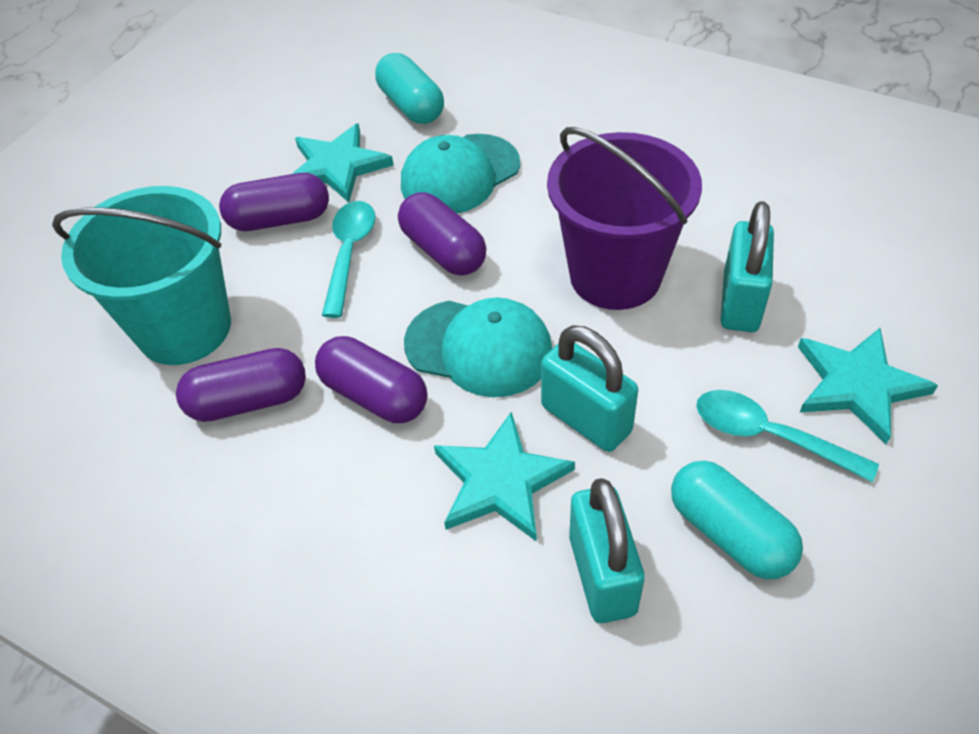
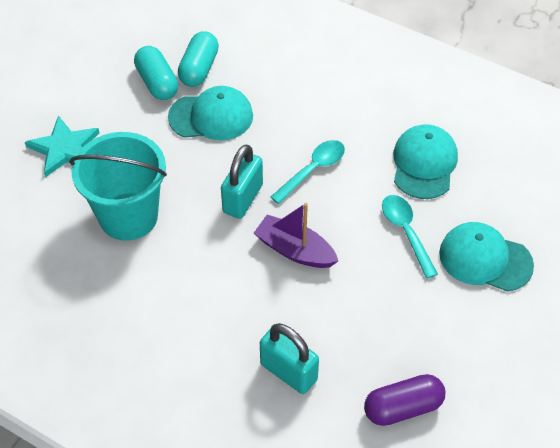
purple boat: 0 -> 1
purple bucket: 1 -> 0
purple capsule: 4 -> 1
turquoise cap: 2 -> 3
turquoise padlock: 3 -> 2
turquoise star: 3 -> 1

